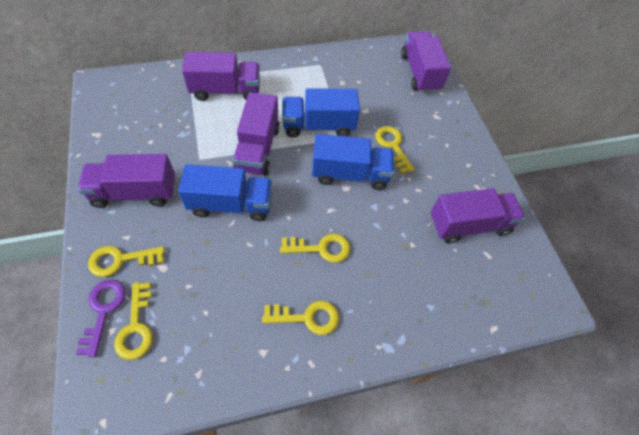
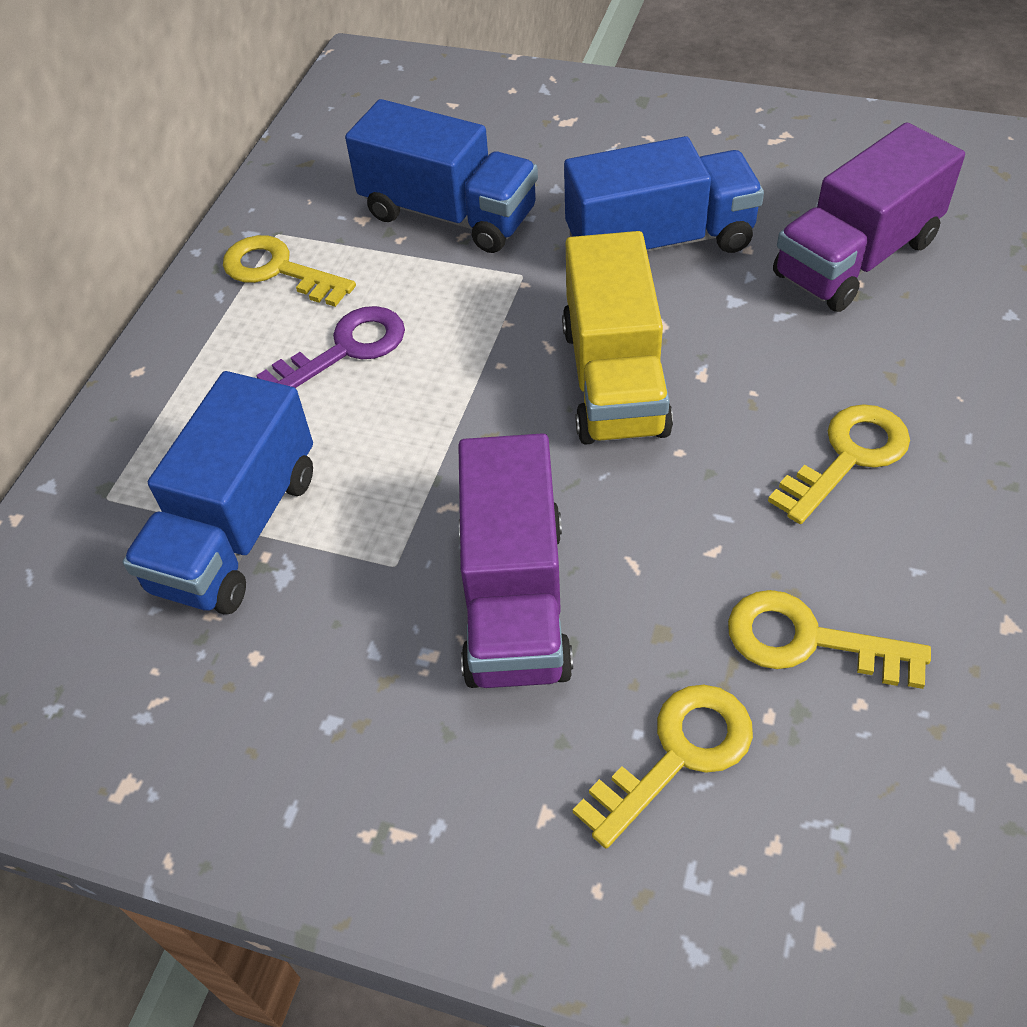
purple truck: 5 -> 2
yellow key: 5 -> 4
yellow truck: 0 -> 1

